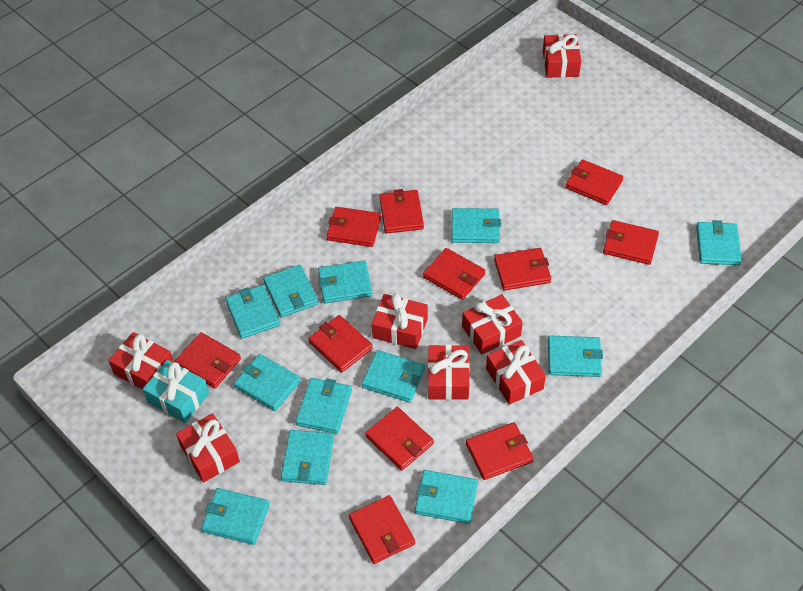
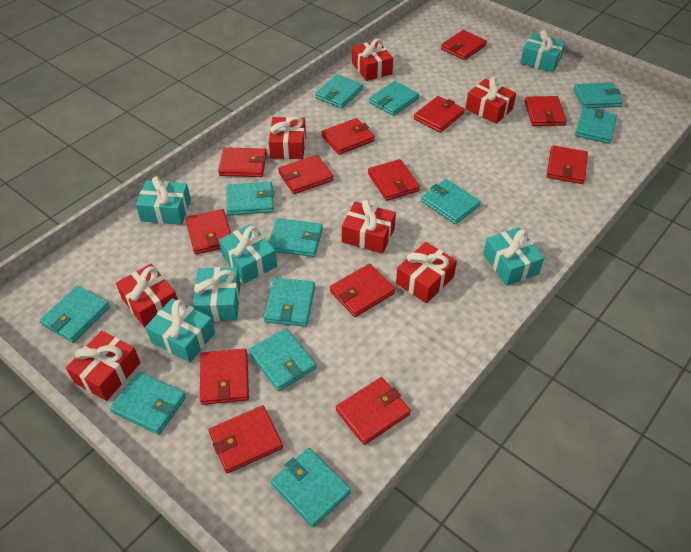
red wallet: 11 -> 13
turquoise gift: 1 -> 6

